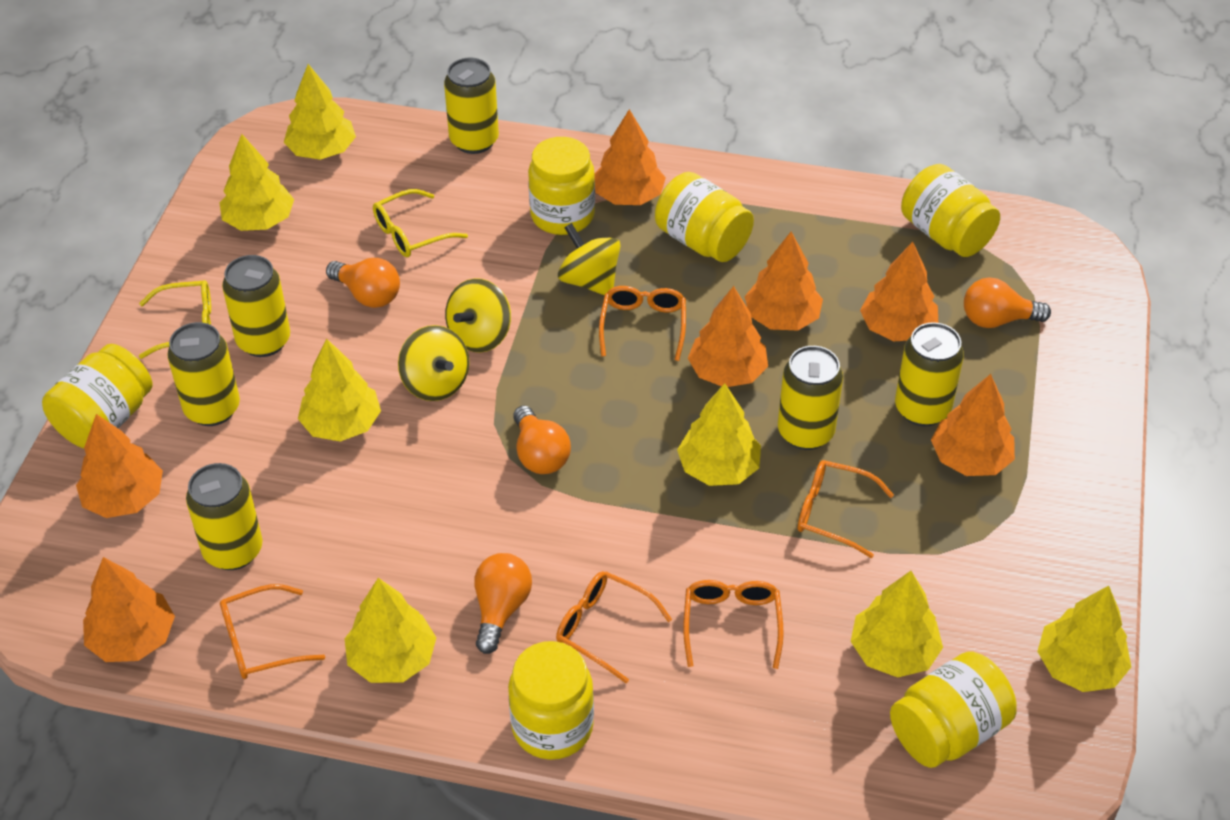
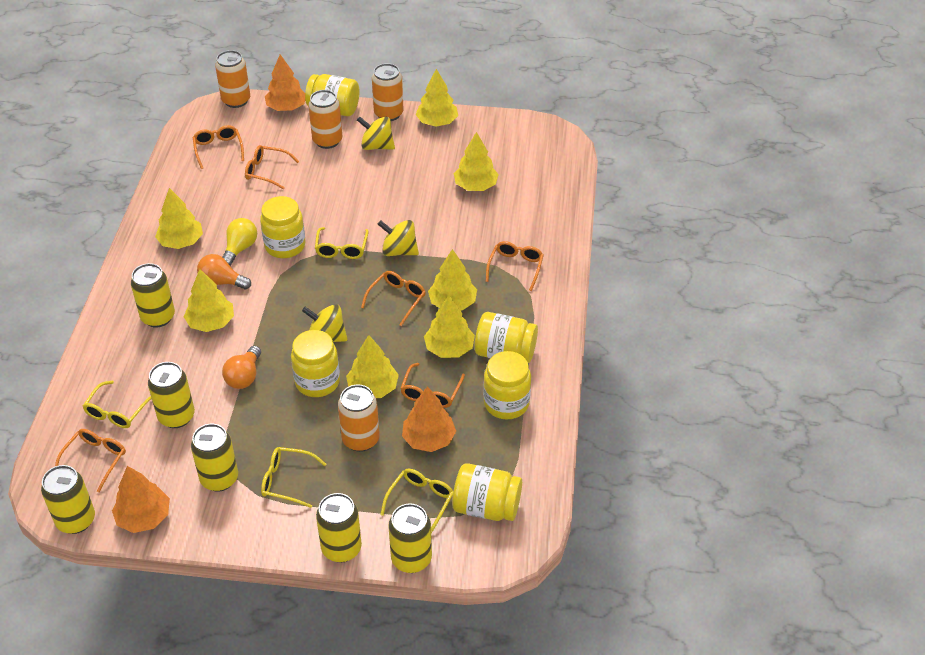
orange can: 0 -> 4
orange glasses: 5 -> 6
orange light bulb: 4 -> 2
orange tree: 7 -> 3
yellow glasses: 2 -> 4
yellow light bulb: 0 -> 1

